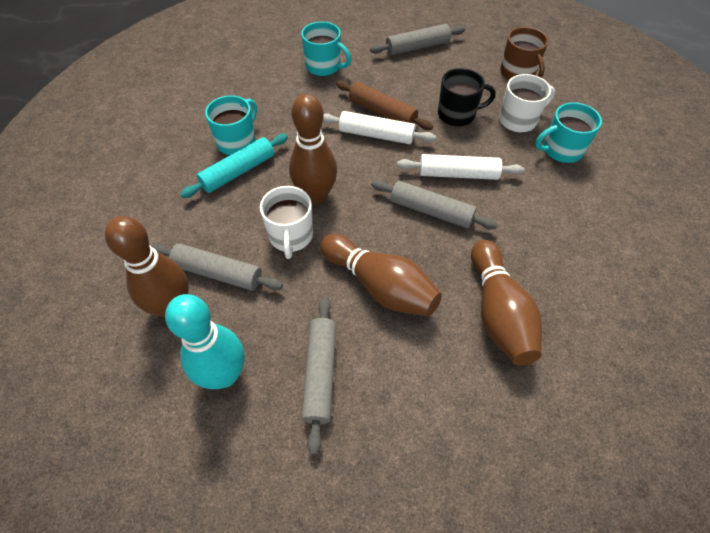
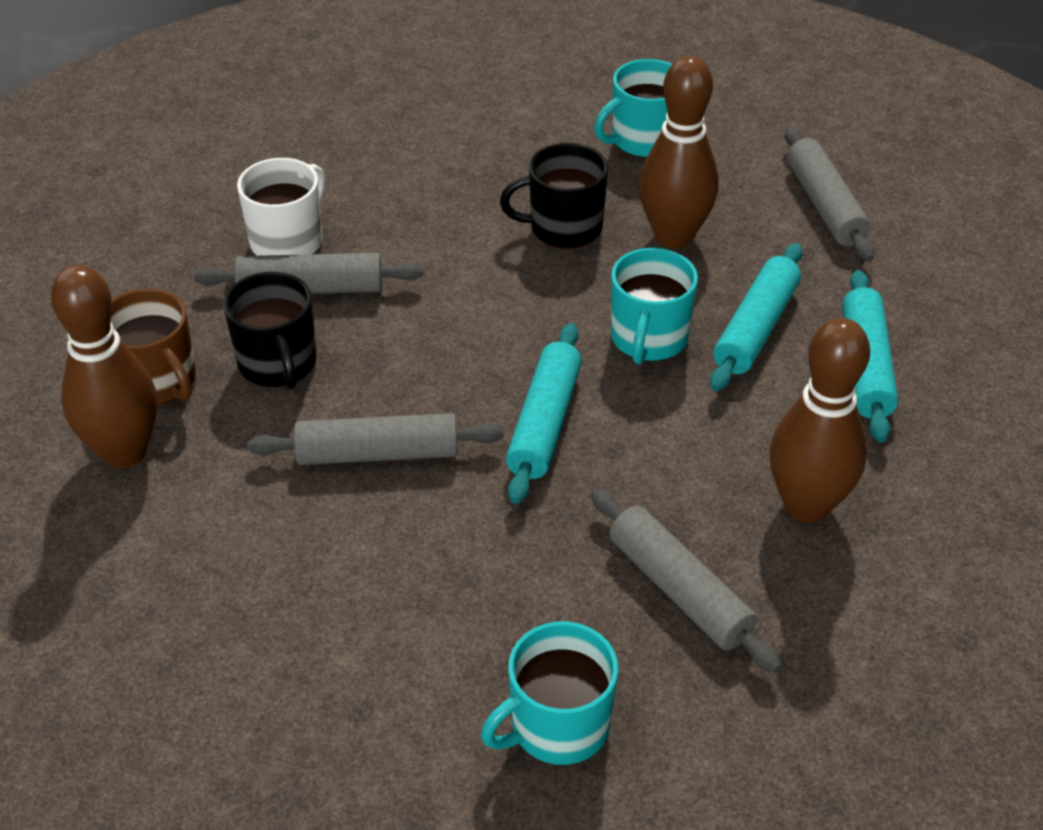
black mug: 1 -> 2
brown bowling pin: 4 -> 3
brown rolling pin: 1 -> 0
turquoise bowling pin: 1 -> 0
turquoise rolling pin: 1 -> 3
white mug: 2 -> 1
white rolling pin: 2 -> 0

